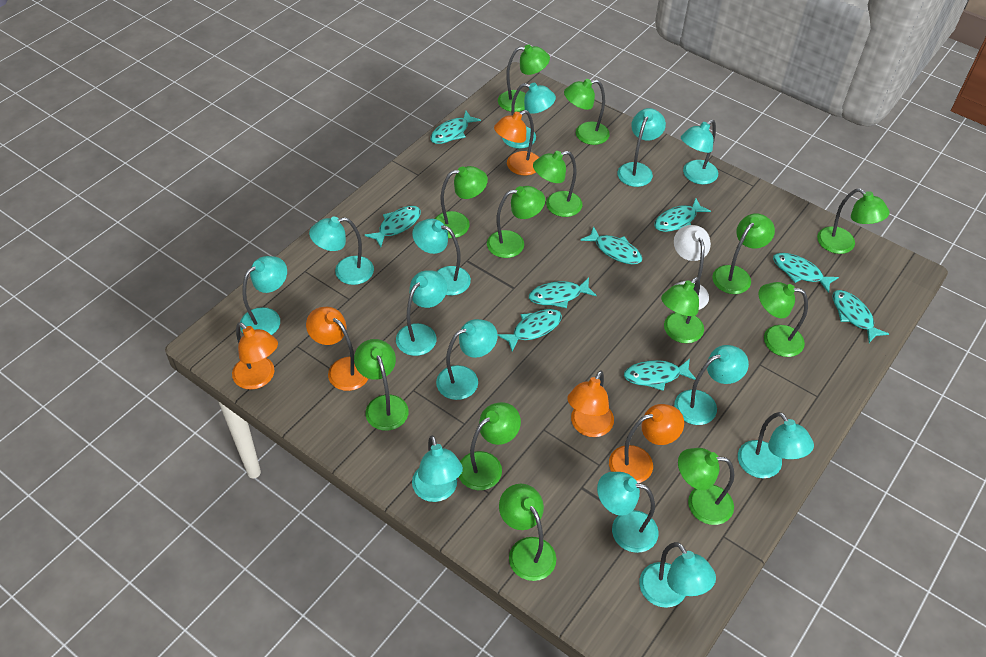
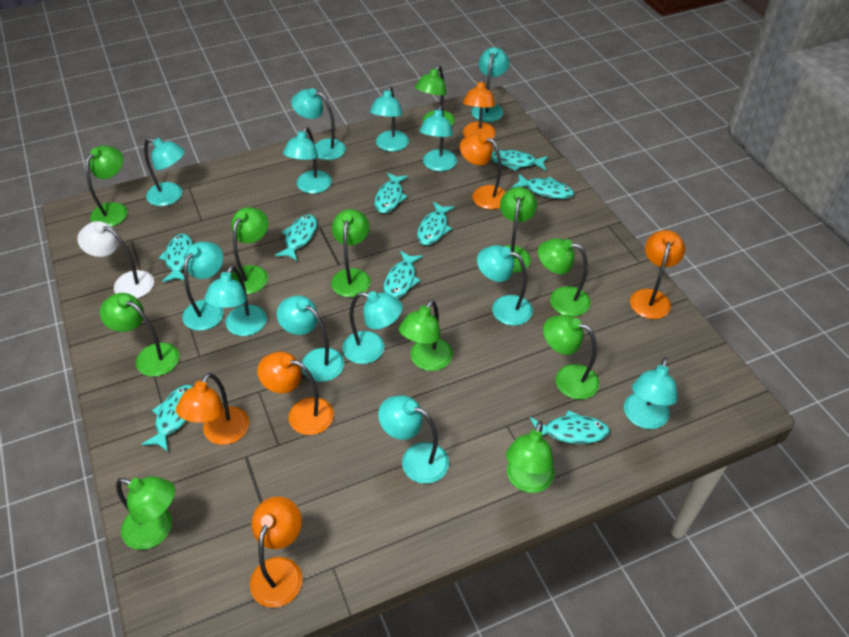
green lamp: 13 -> 11
orange lamp: 5 -> 6

